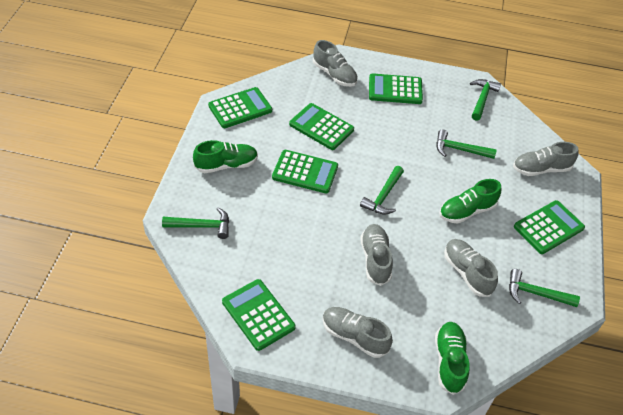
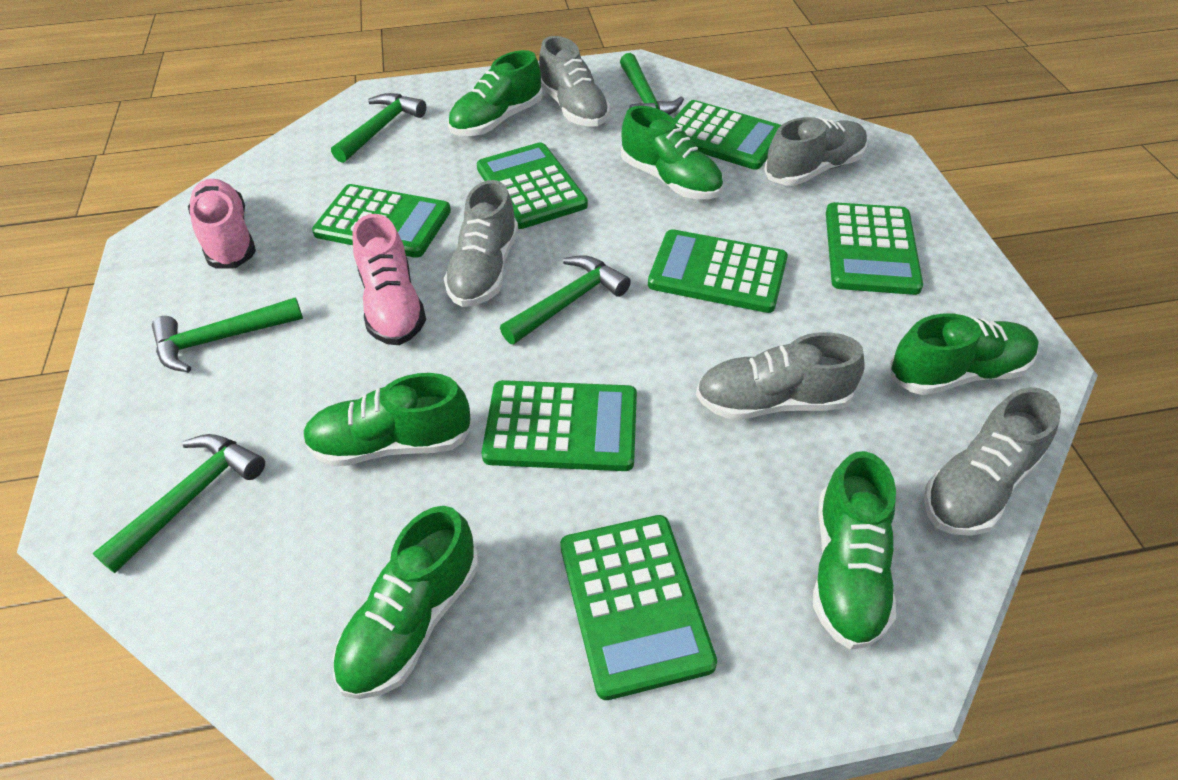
green calculator: 6 -> 7
green shoe: 3 -> 6
pink shoe: 0 -> 2

